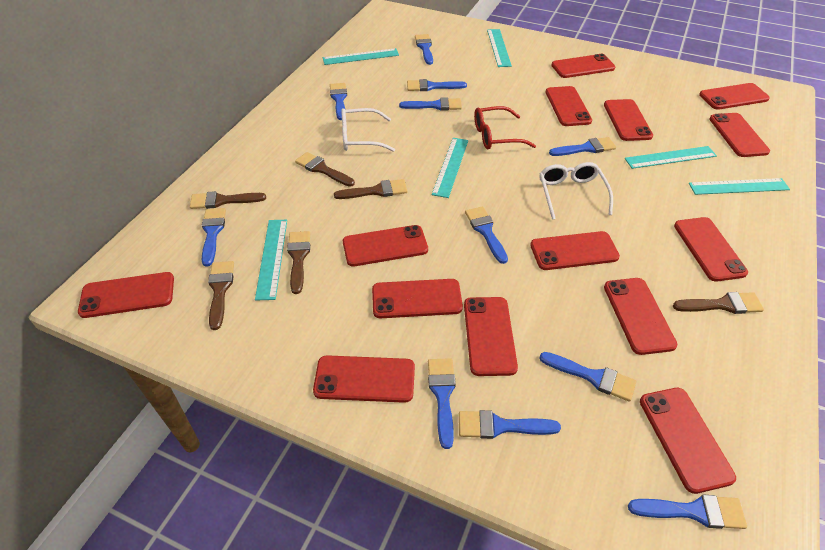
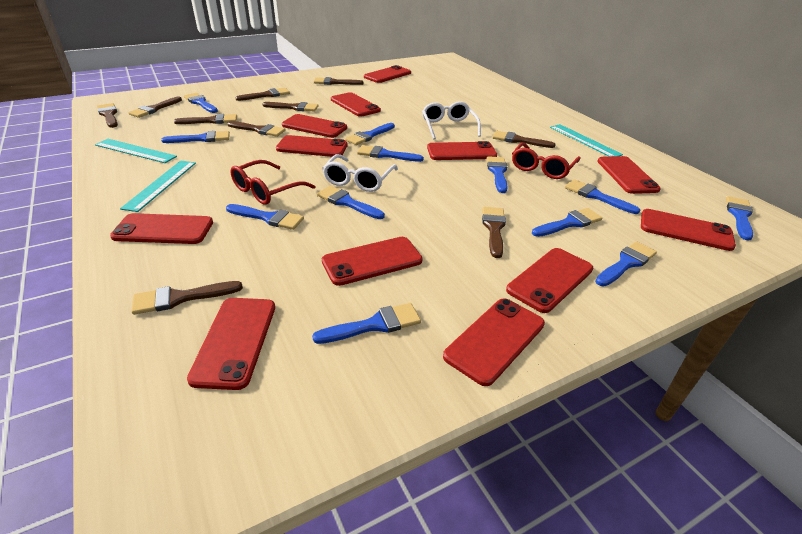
blue brush: 11 -> 12
brown brush: 6 -> 10
red glasses: 1 -> 2
red phone: 14 -> 12
turquoise ruler: 6 -> 3

